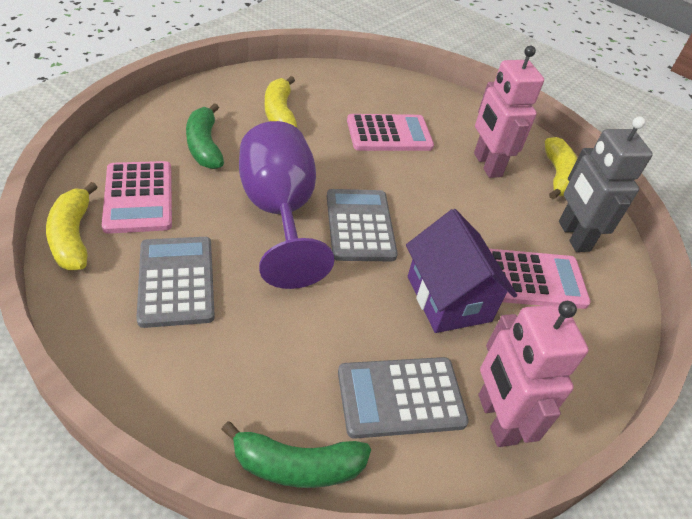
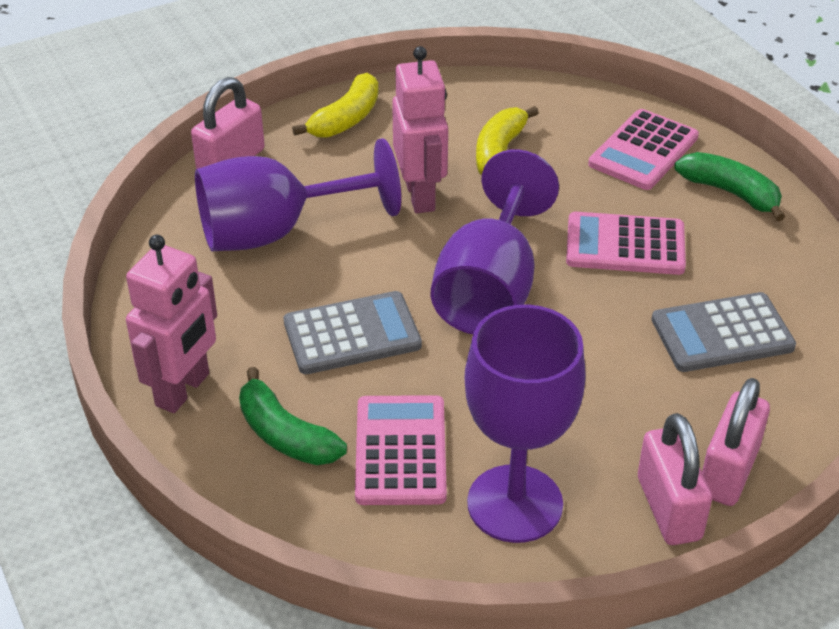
grey calculator: 3 -> 2
grey robot: 1 -> 0
pink padlock: 0 -> 3
purple goblet: 1 -> 3
purple house: 1 -> 0
yellow banana: 3 -> 2

